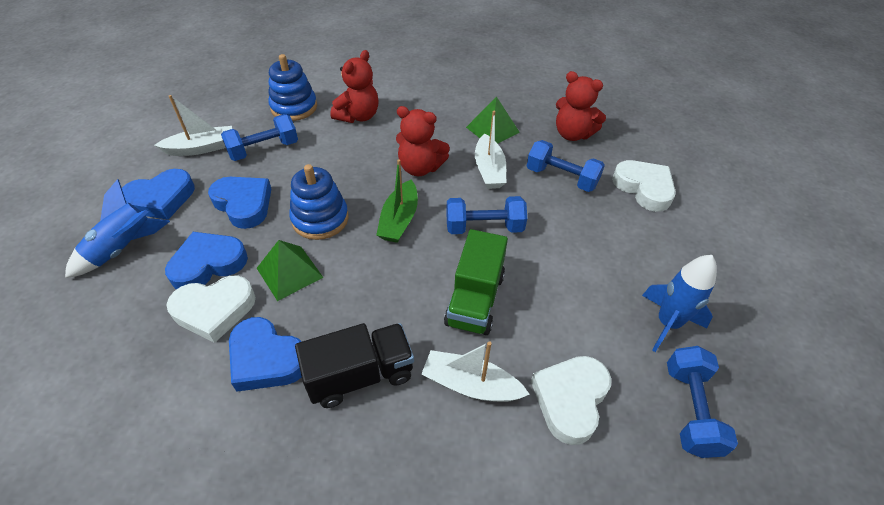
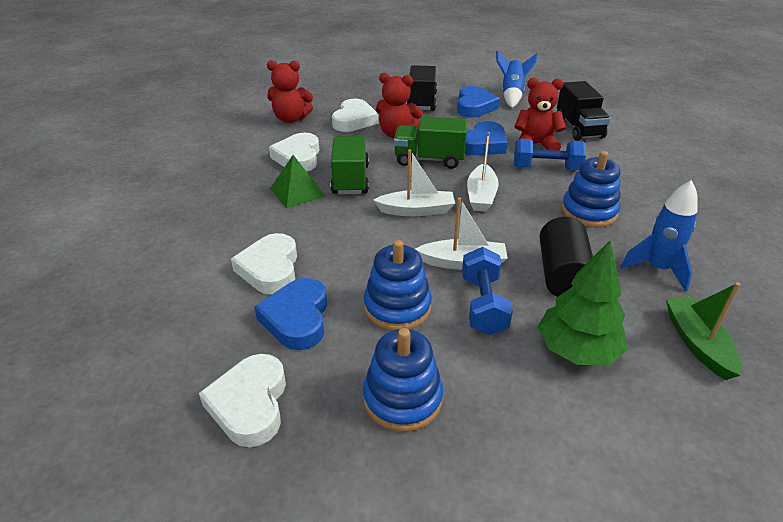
black cylinder: 0 -> 1
black truck: 1 -> 2
blue dumbbell: 4 -> 2
blue heart: 4 -> 3
blue stacking toy: 2 -> 3
green pyramid: 2 -> 1
green tree: 0 -> 1
green truck: 1 -> 2
white heart: 3 -> 4

